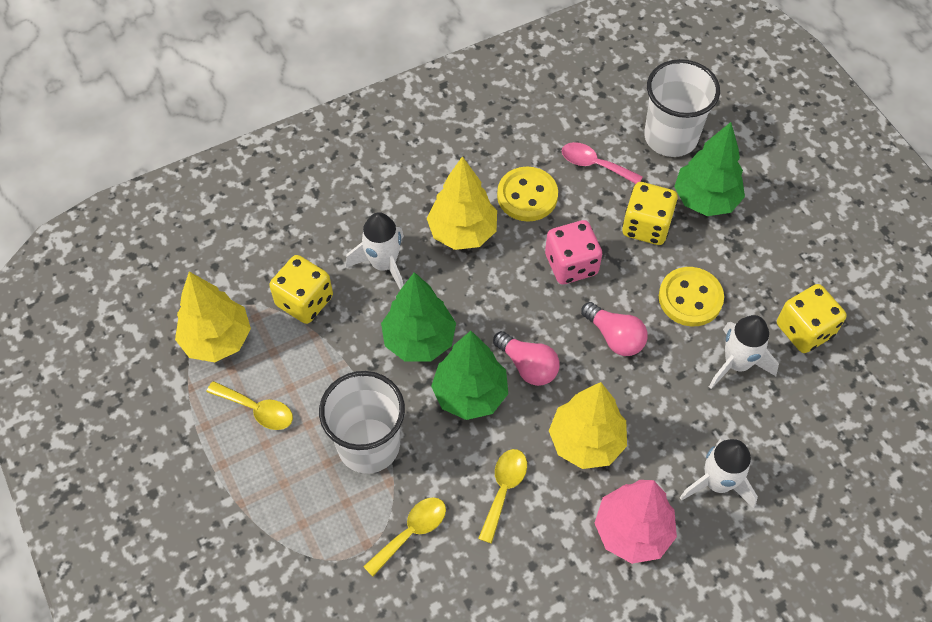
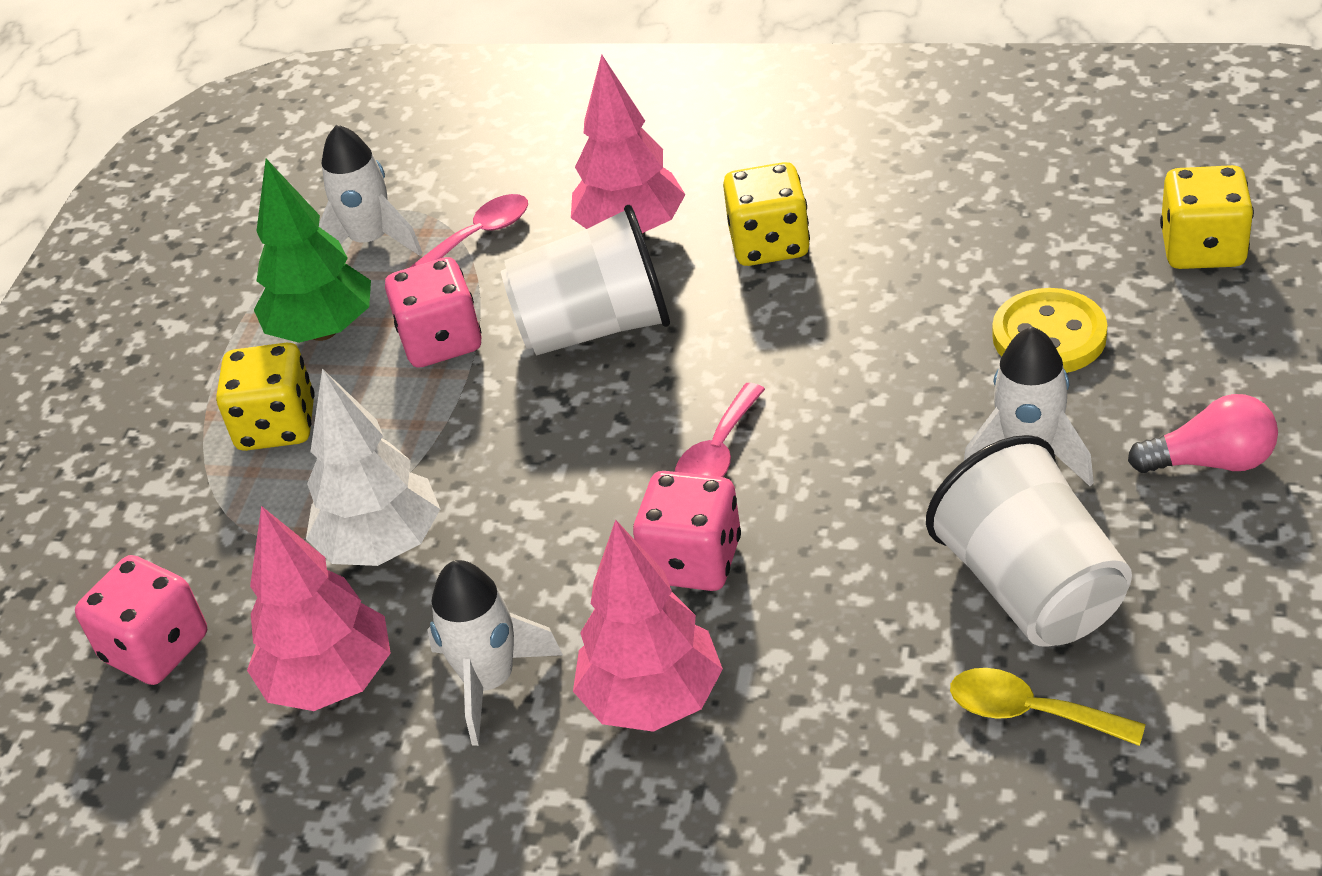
green tree: 3 -> 1
pink dice: 1 -> 3
pink light bulb: 2 -> 1
pink spoon: 1 -> 2
pink tree: 1 -> 3
white tree: 0 -> 1
yellow button: 2 -> 1
yellow spoon: 3 -> 1
yellow tree: 3 -> 0

